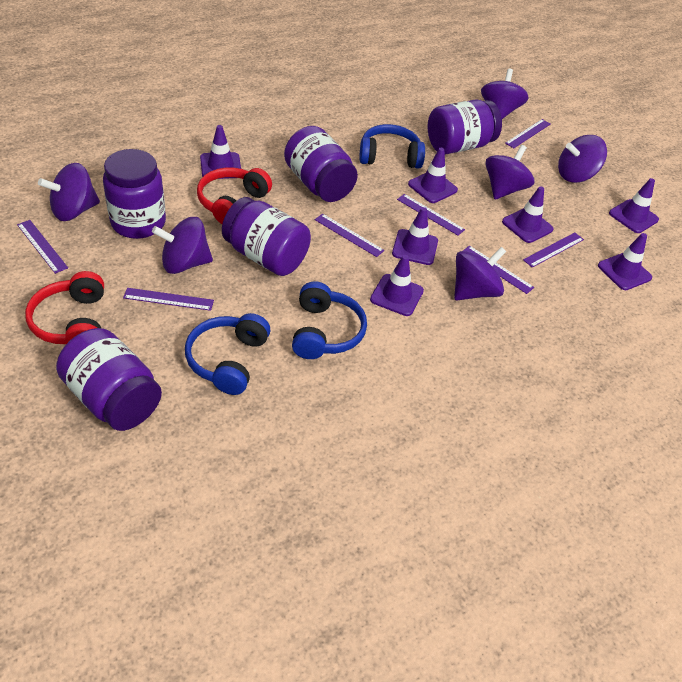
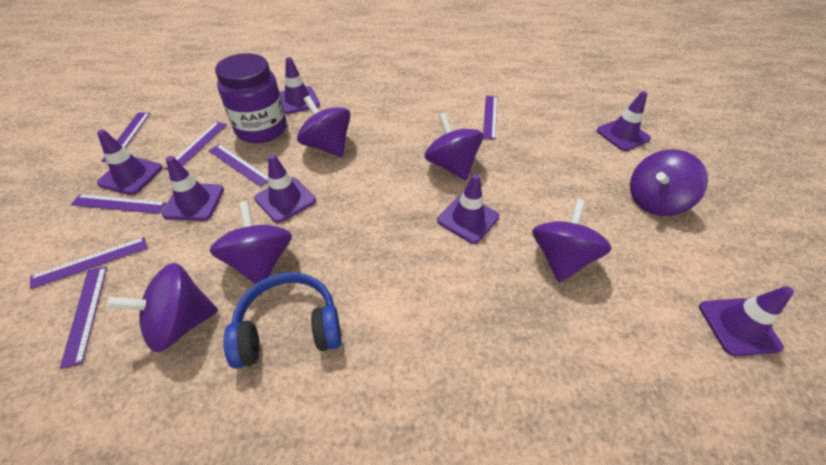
blue headphones: 3 -> 1
purple jar: 5 -> 1
red headphones: 2 -> 0

